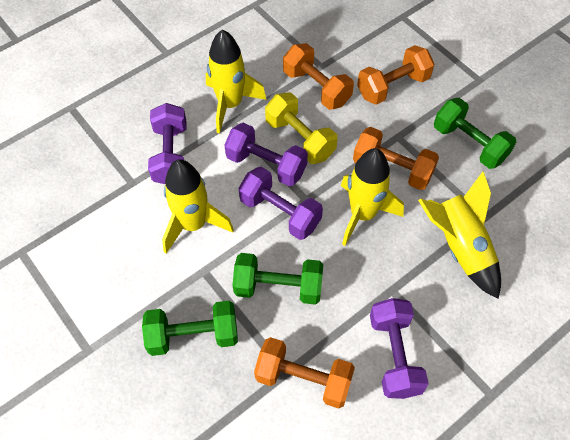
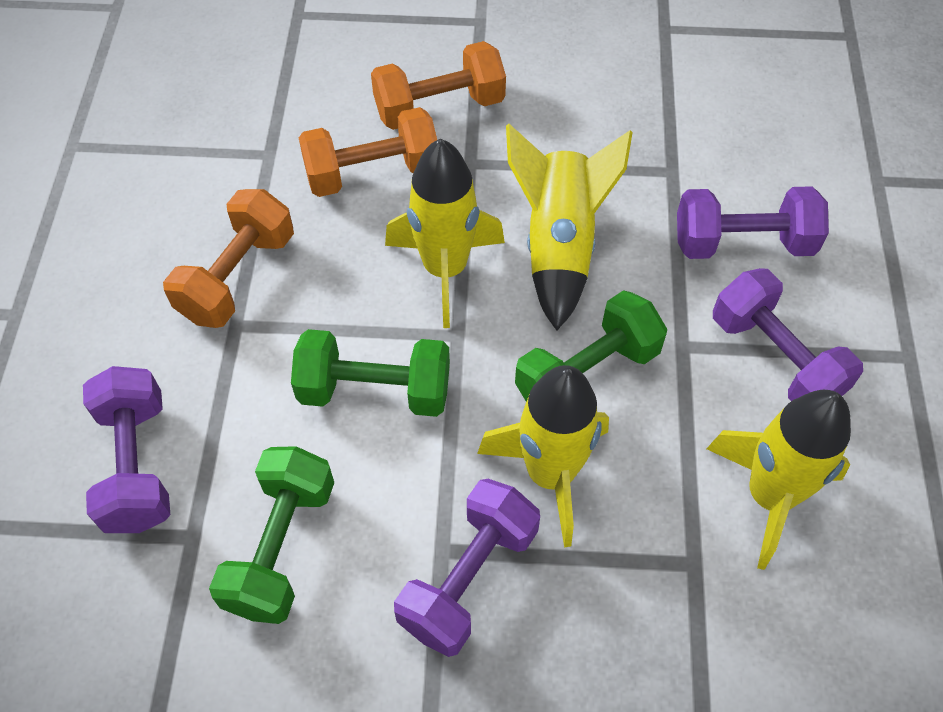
orange dumbbell: 4 -> 3
yellow dumbbell: 1 -> 0

